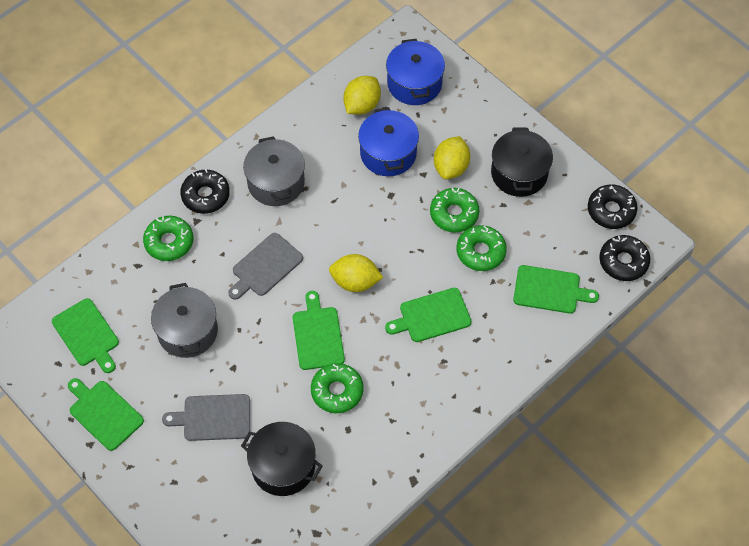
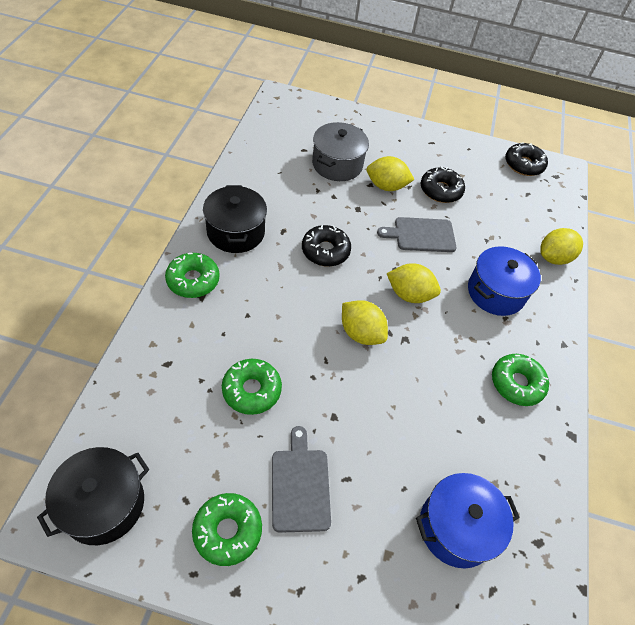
green cutting board: 5 -> 0
grey pot: 2 -> 1
yellow lemon: 3 -> 4

